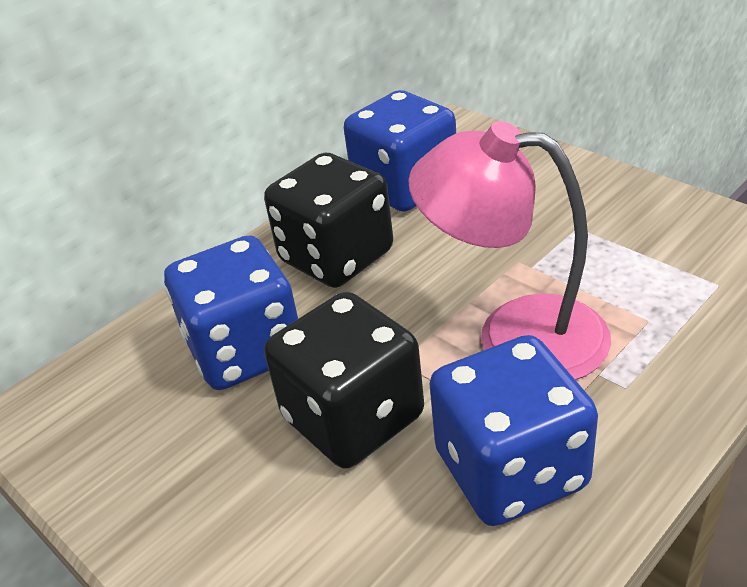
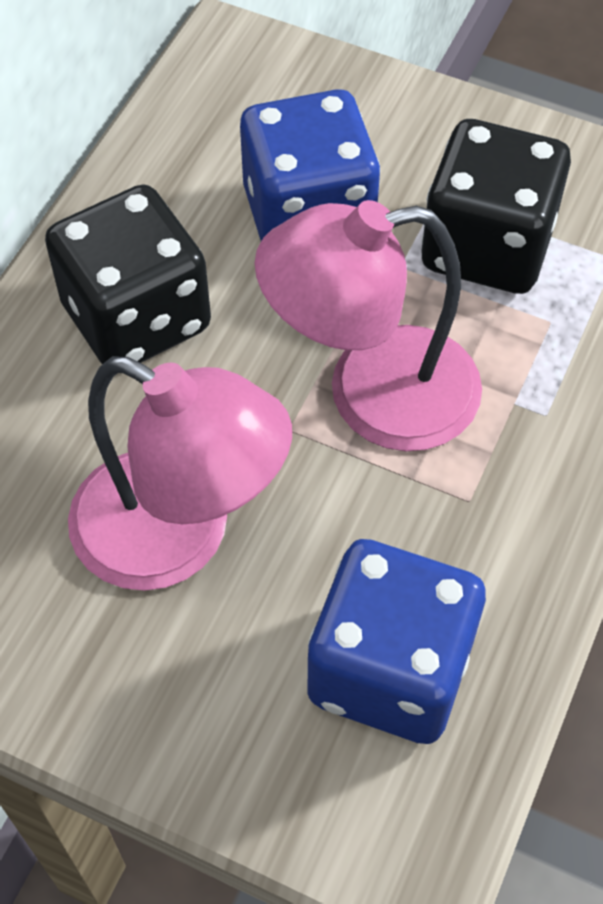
blue dice: 3 -> 2
pink lamp: 1 -> 2

